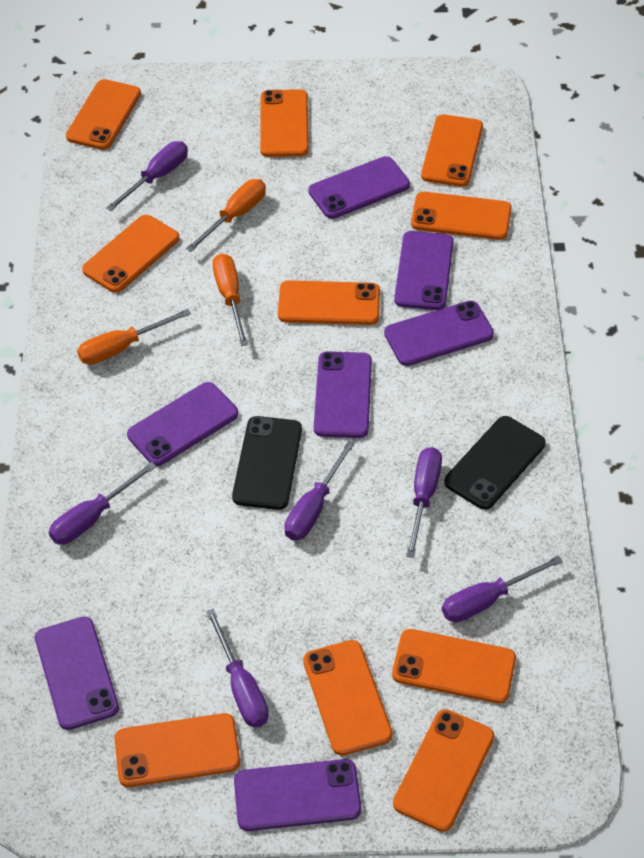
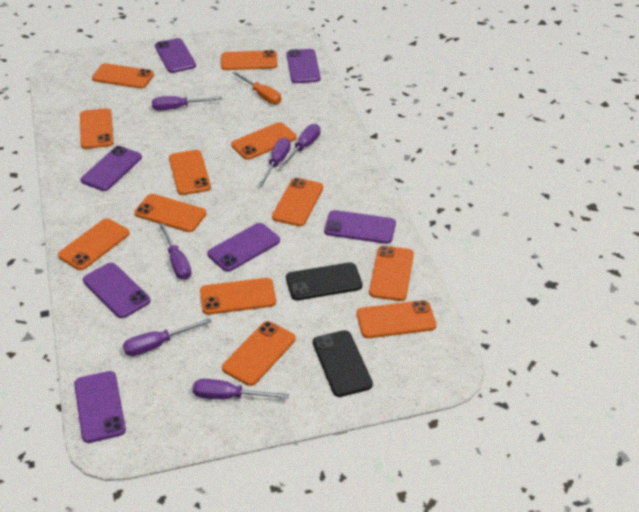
orange phone: 10 -> 12
orange screwdriver: 3 -> 1

